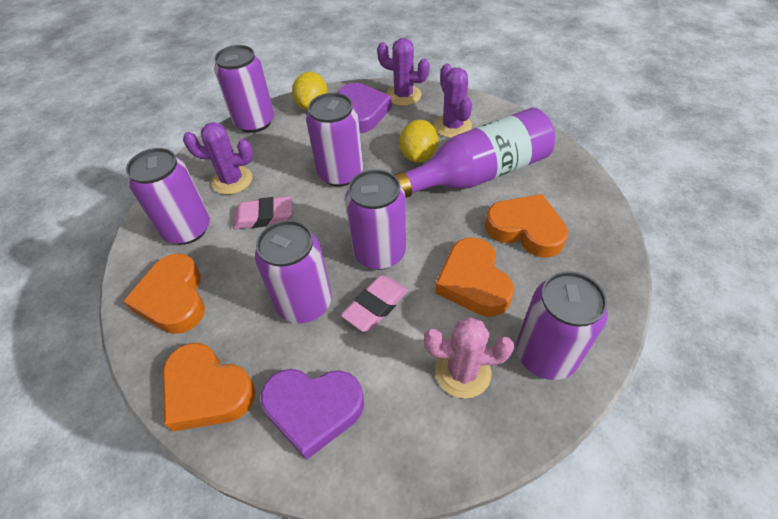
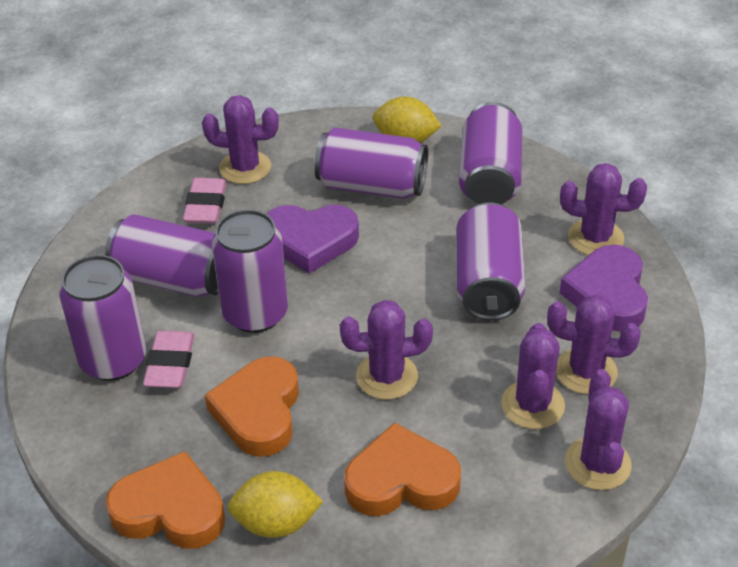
orange heart: 4 -> 3
pink cactus: 1 -> 0
purple bottle: 1 -> 0
purple cactus: 3 -> 6

